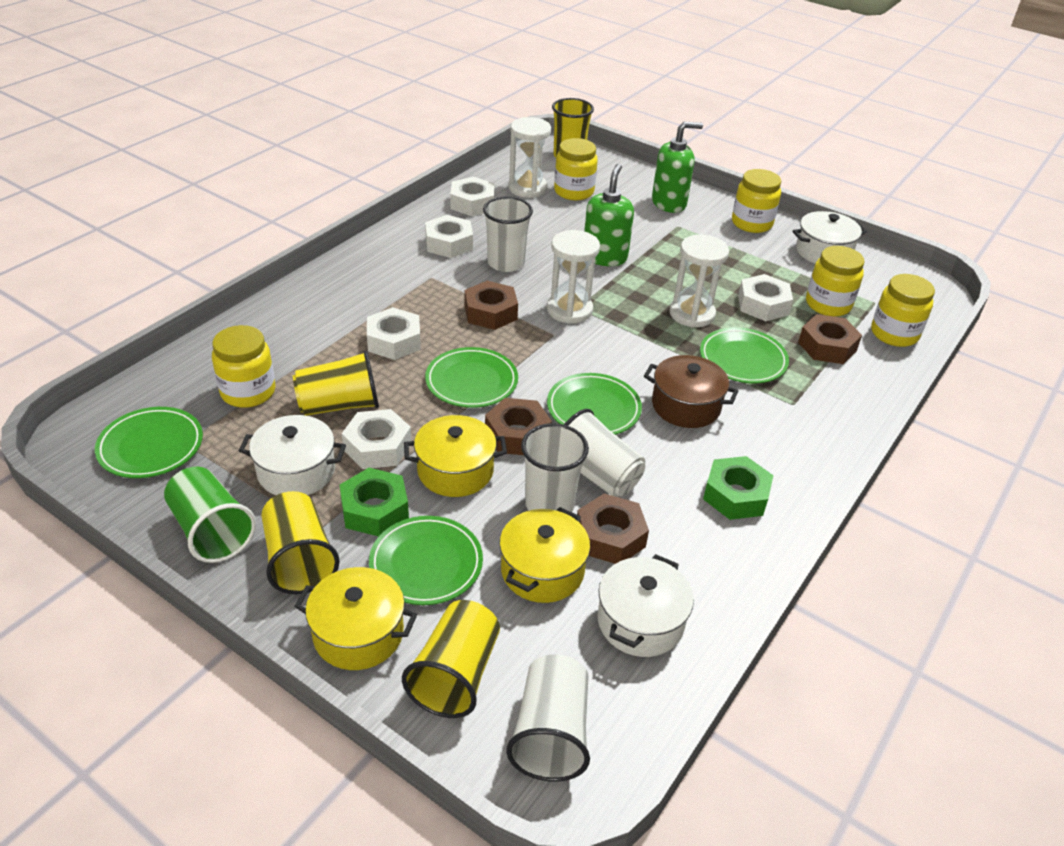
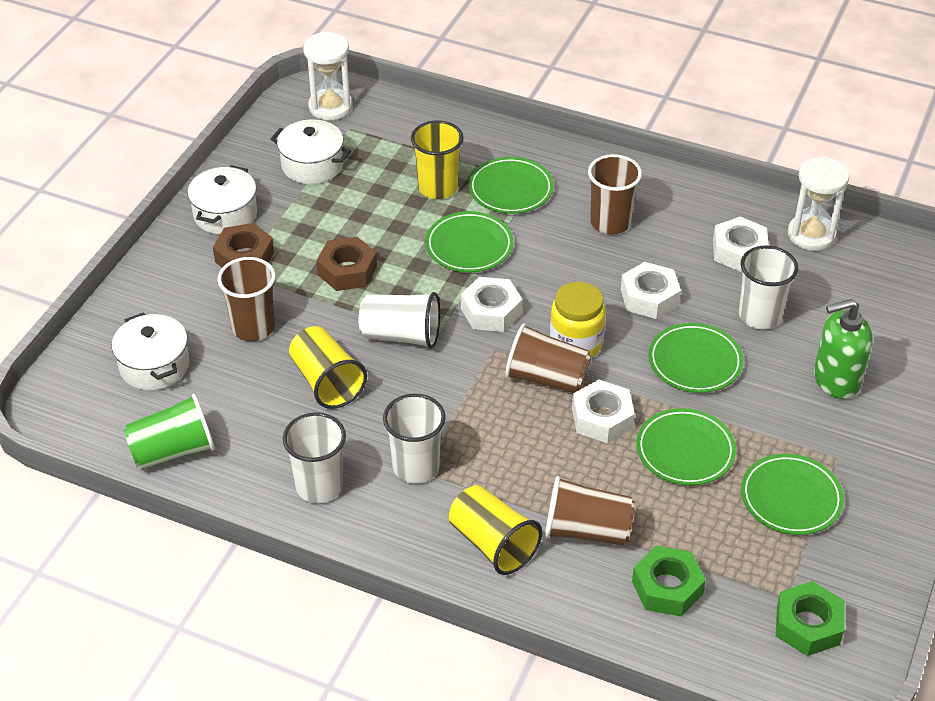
brown cup: 0 -> 4
brown nut: 4 -> 2
brown pot: 1 -> 0
green soap dispenser: 2 -> 1
white hourglass: 3 -> 2
white nut: 5 -> 4
yellow cup: 4 -> 3
yellow jar: 5 -> 1
yellow pot: 3 -> 0

